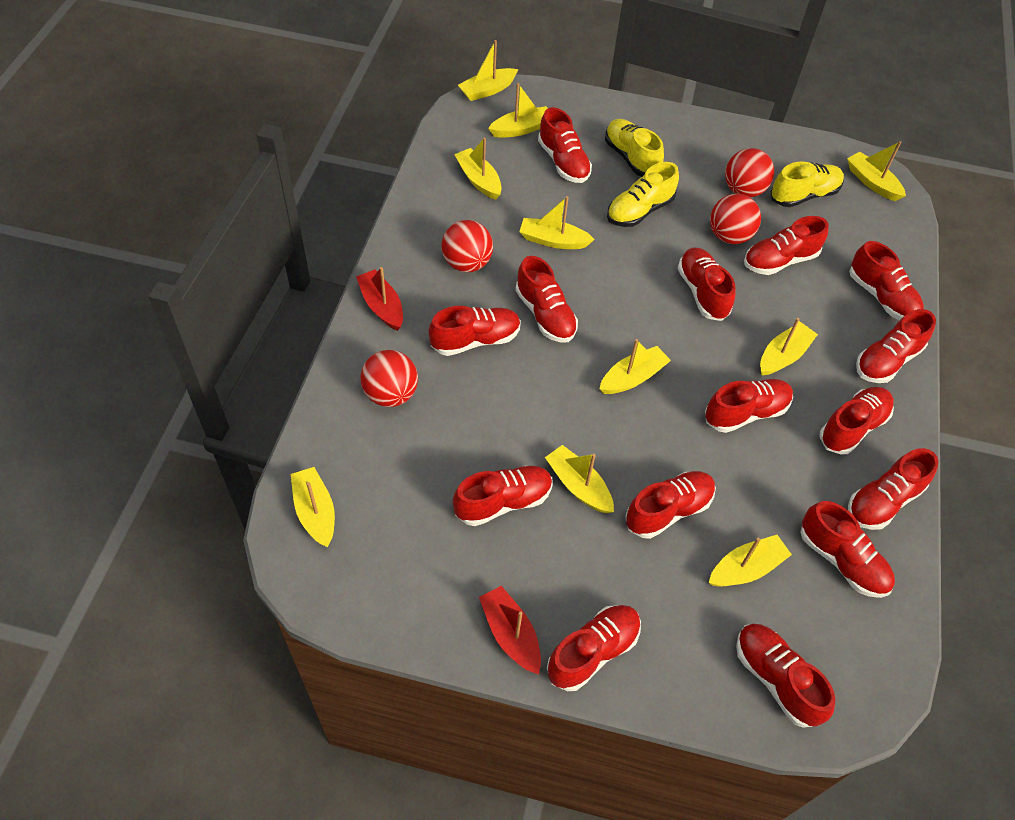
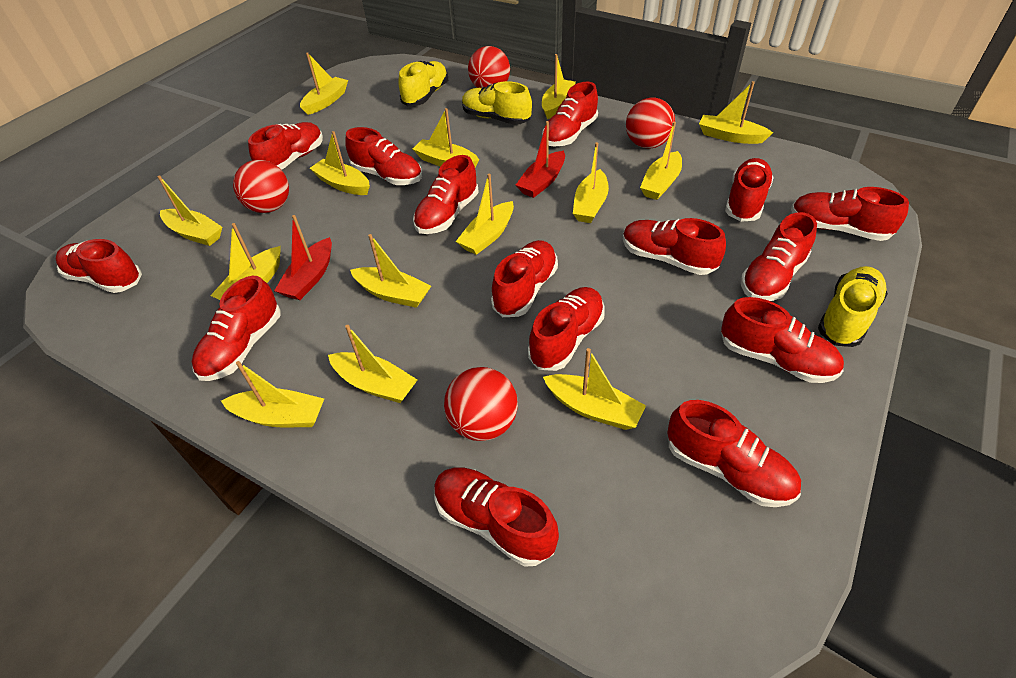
yellow boat: 10 -> 14

